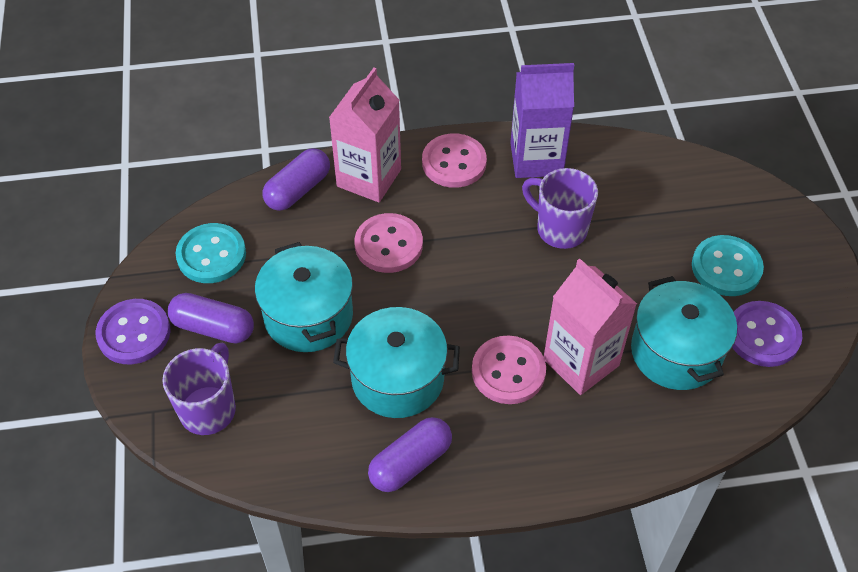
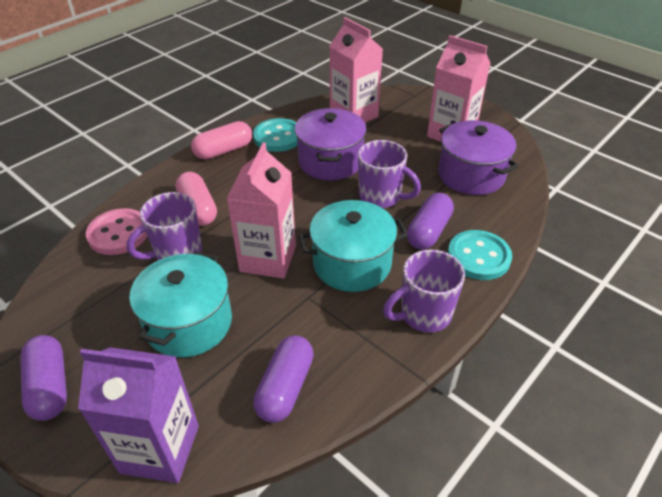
pink button: 3 -> 1
pink capsule: 0 -> 2
pink carton: 2 -> 3
purple button: 2 -> 0
purple mug: 2 -> 3
purple pot: 0 -> 2
turquoise pot: 3 -> 2

